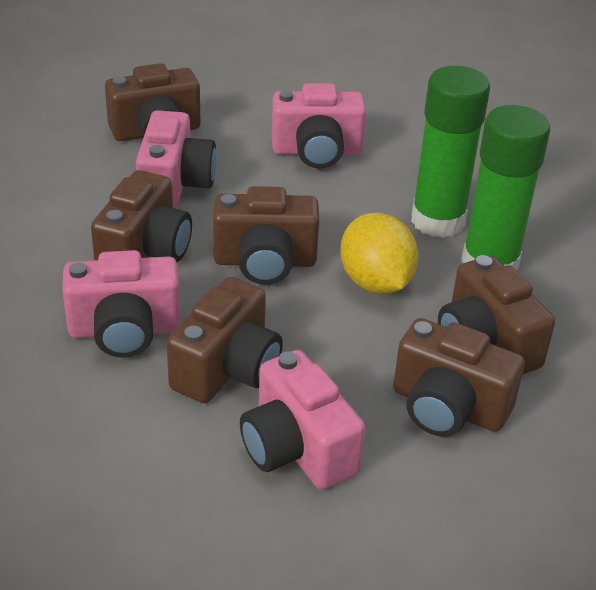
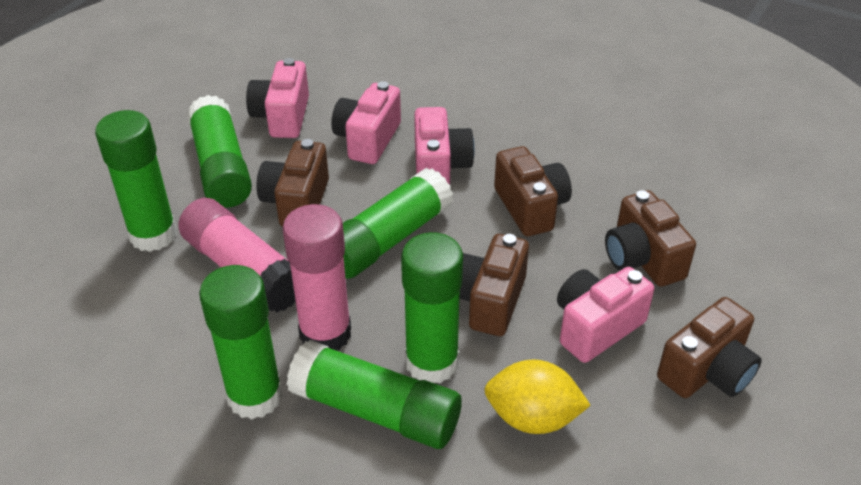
brown camera: 6 -> 5
green glue stick: 2 -> 6
pink glue stick: 0 -> 2

